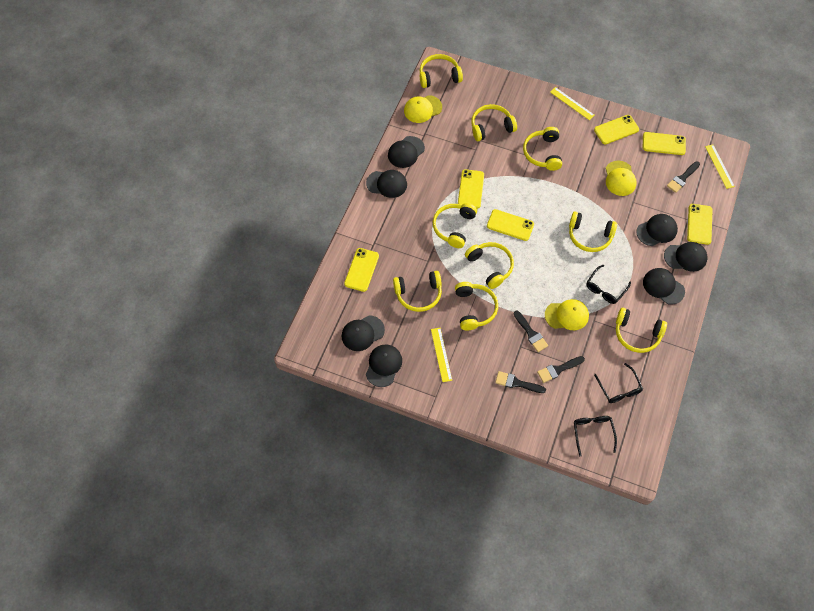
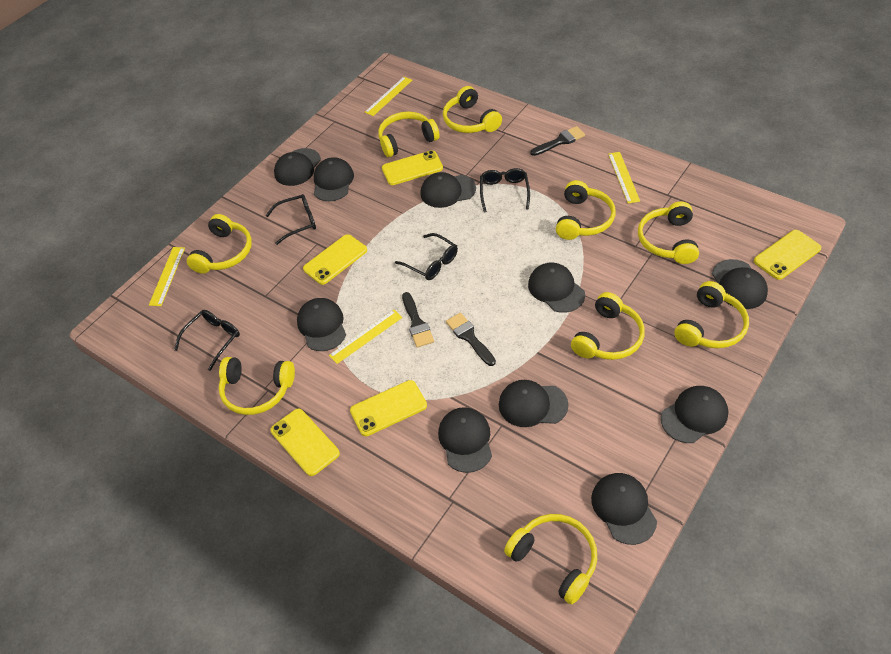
black brush: 4 -> 3
black cap: 7 -> 10
black glasses: 3 -> 4
yellow cap: 3 -> 0
yellow phone: 6 -> 5
yellow ruler: 3 -> 4

